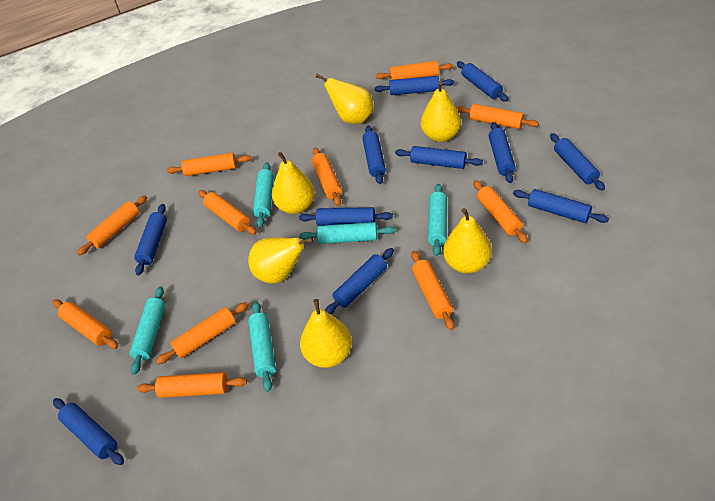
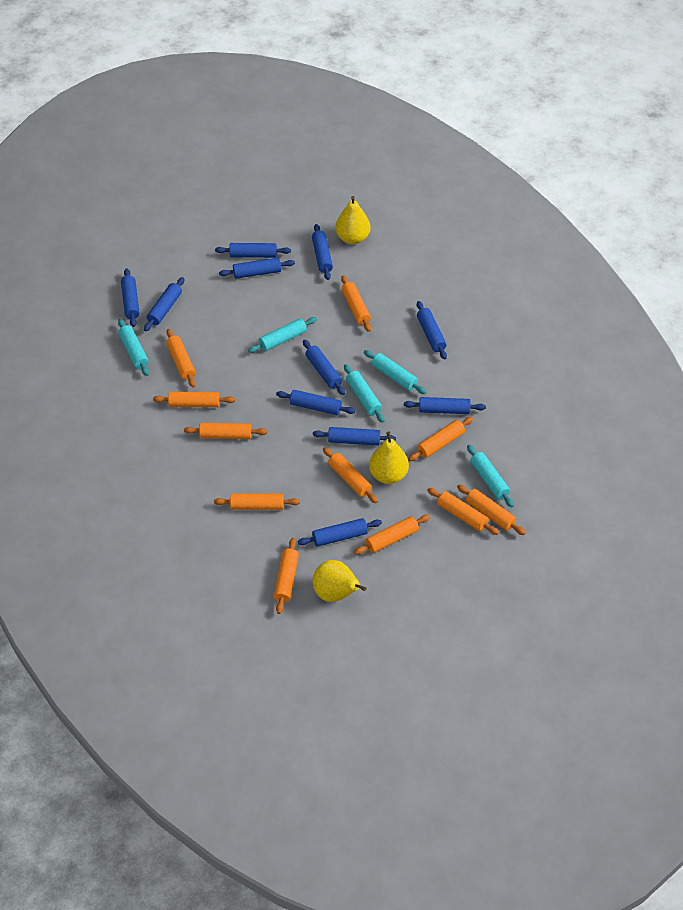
yellow pear: 6 -> 3

